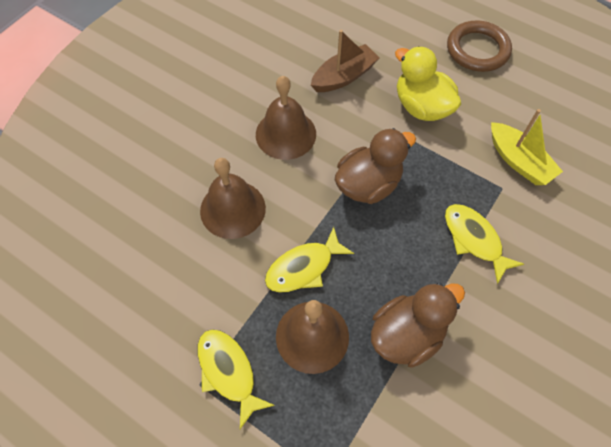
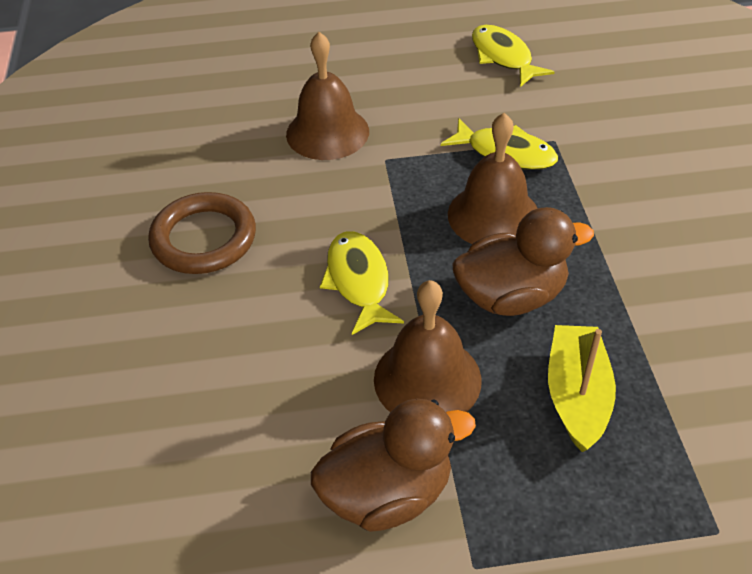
brown boat: 1 -> 0
yellow duck: 1 -> 0

